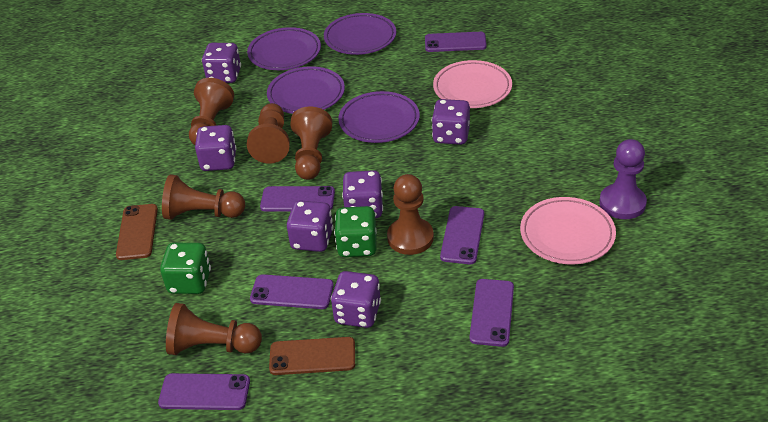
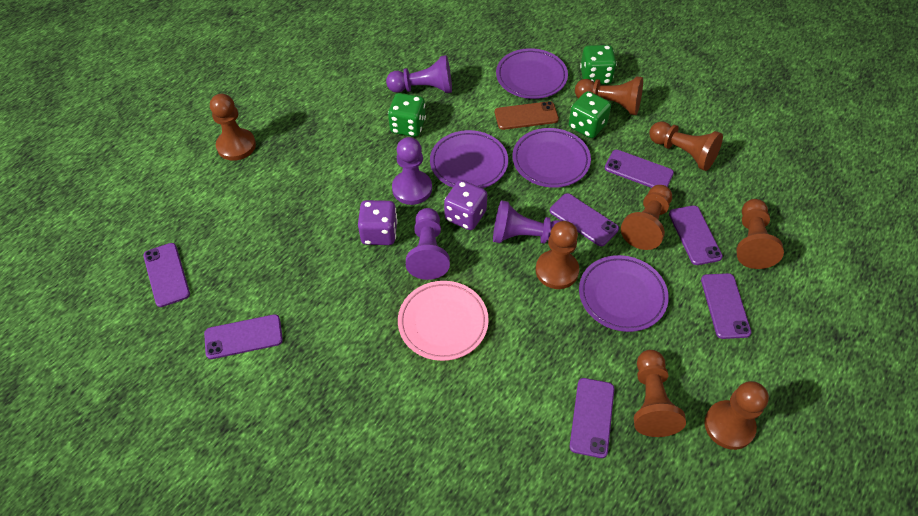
brown pawn: 6 -> 8
brown phone: 2 -> 1
green dice: 2 -> 3
pink plate: 2 -> 1
purple dice: 6 -> 2
purple pawn: 1 -> 4
purple phone: 6 -> 7

